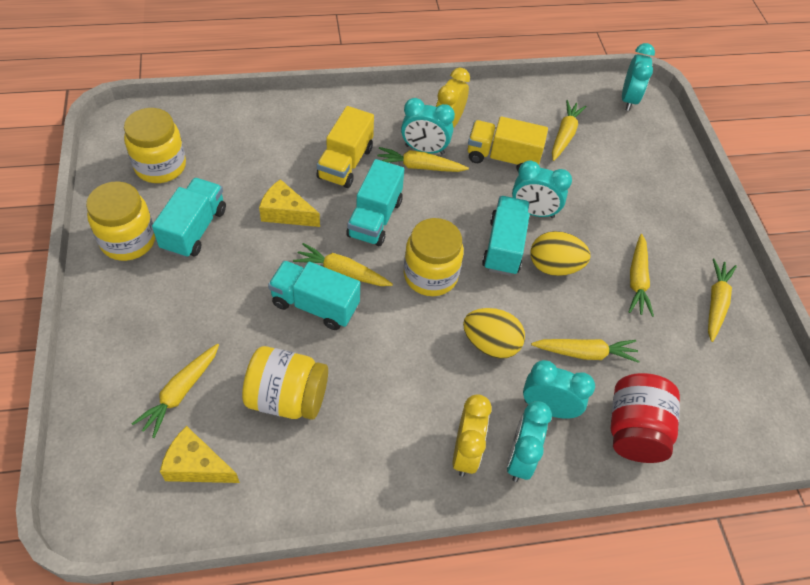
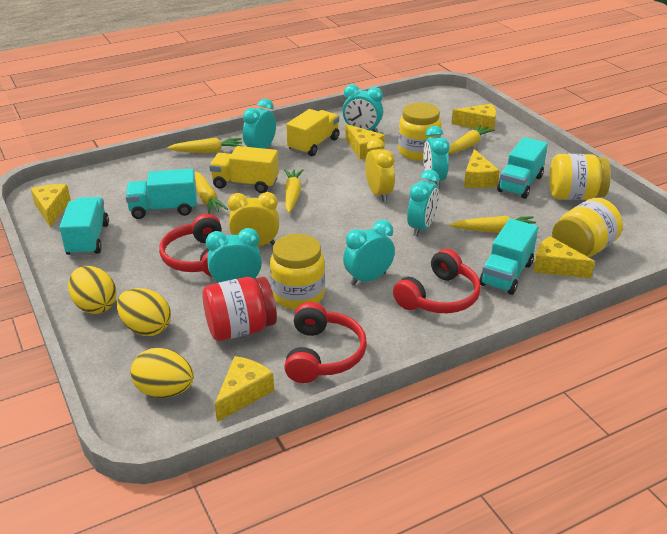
red headphones: 0 -> 3
turquoise clock: 5 -> 6
yellow carrot: 7 -> 5
yellow cheese: 2 -> 6
yellow egg: 2 -> 3

